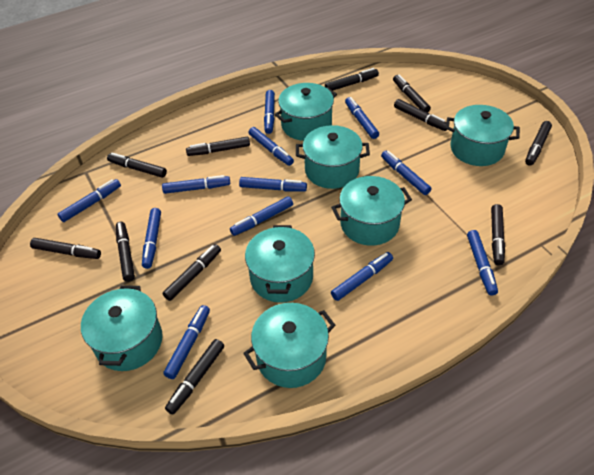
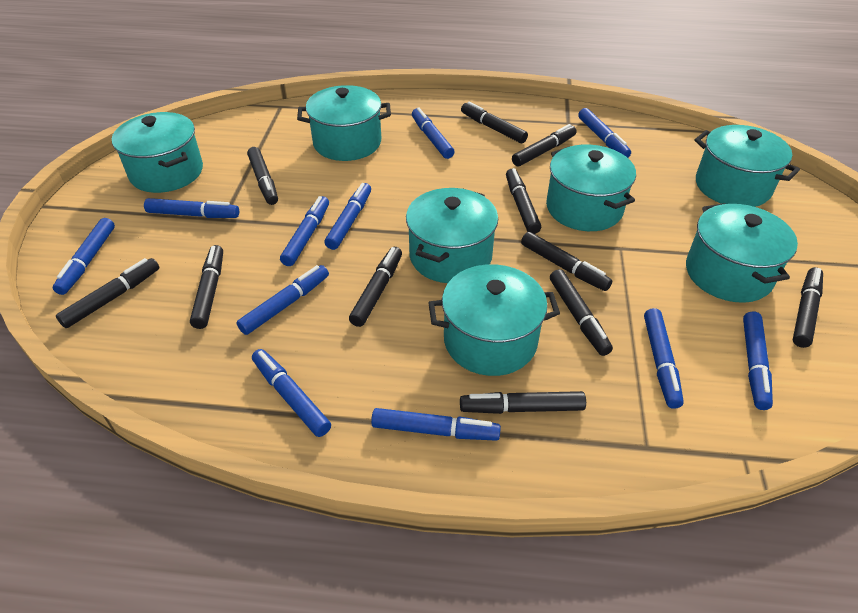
blue marker: 12 -> 11

